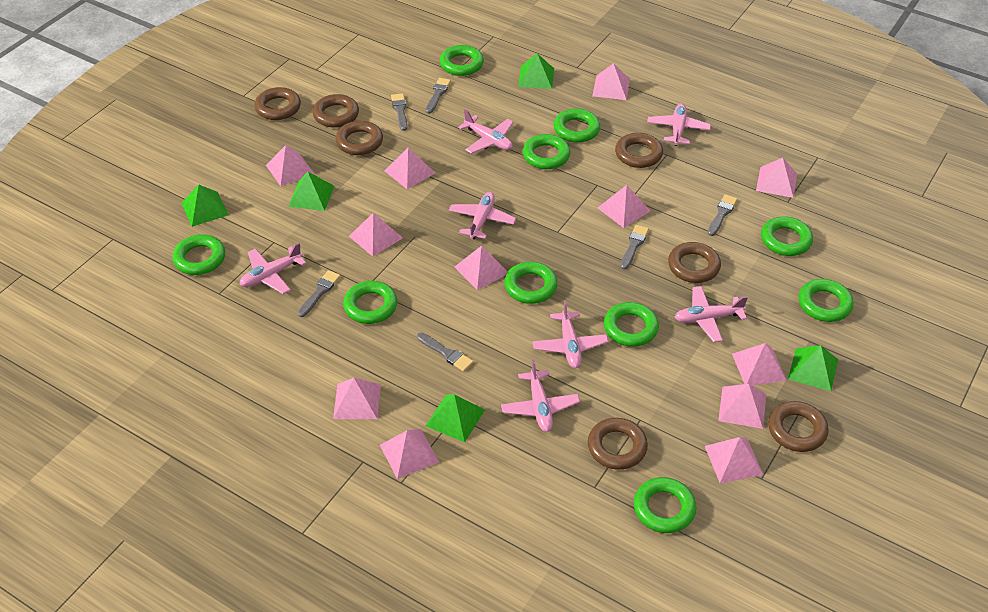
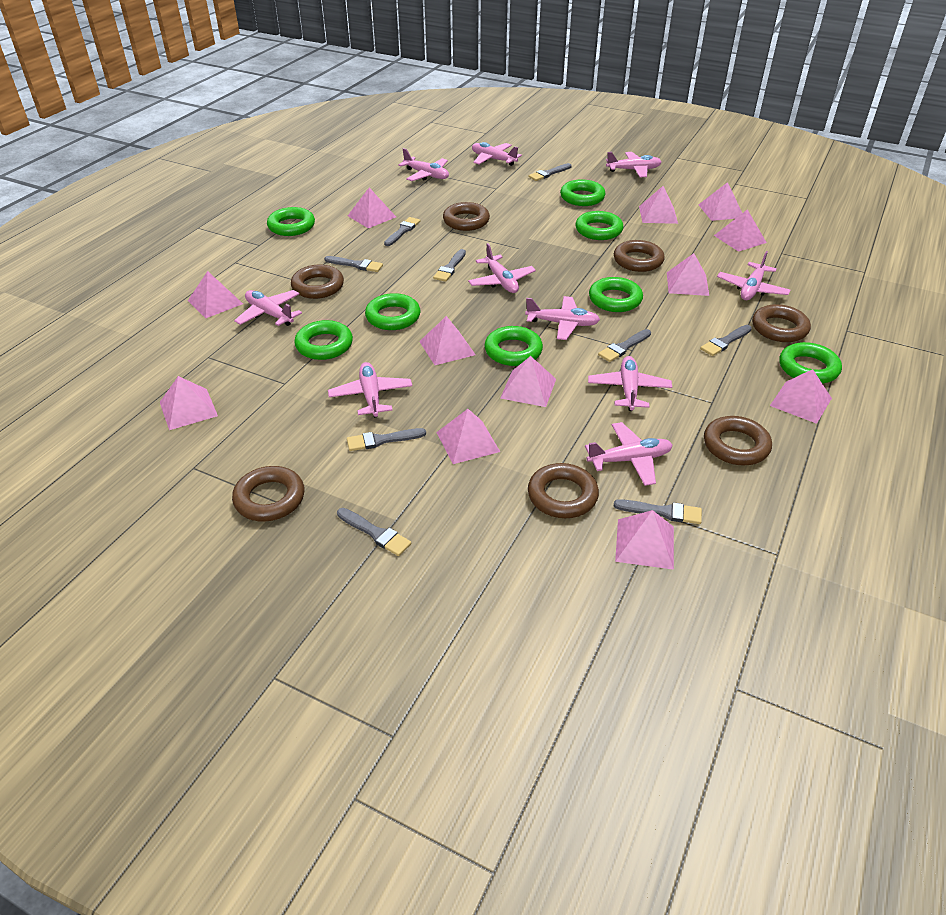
green pyramid: 5 -> 0
green ring: 10 -> 8
grey brush: 6 -> 9
pink plane: 7 -> 10

